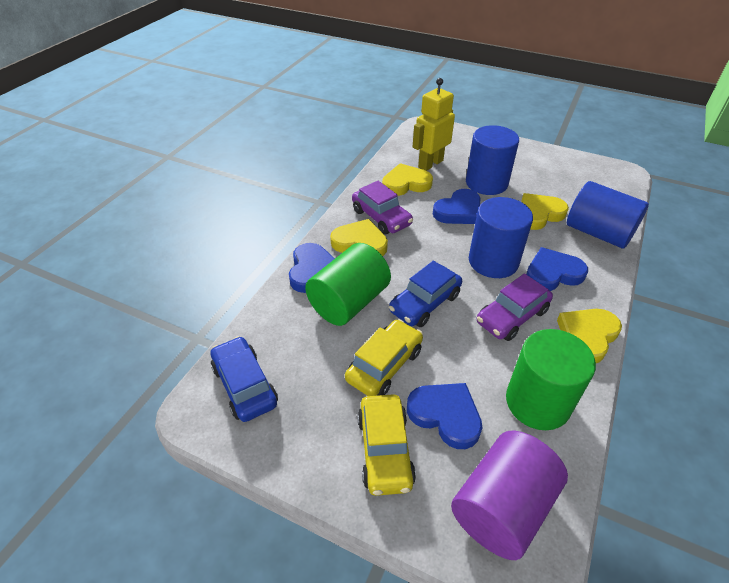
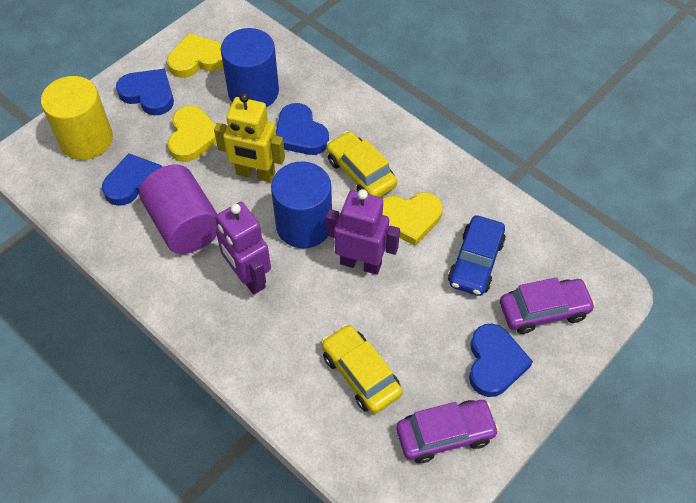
blue car: 2 -> 1
blue cylinder: 3 -> 2
green cylinder: 2 -> 0
purple robot: 0 -> 2
yellow cylinder: 0 -> 1
yellow heart: 4 -> 3

